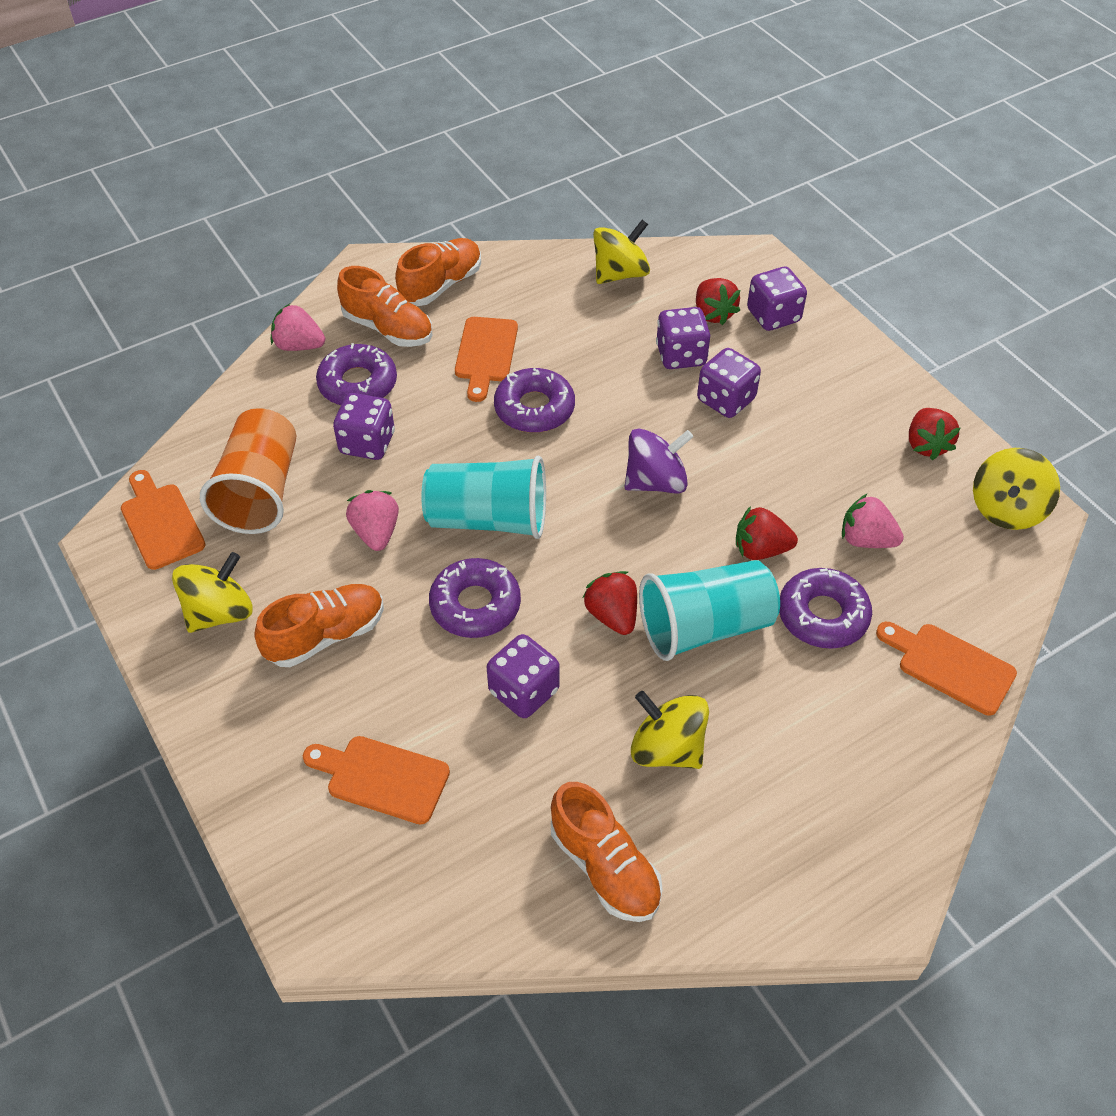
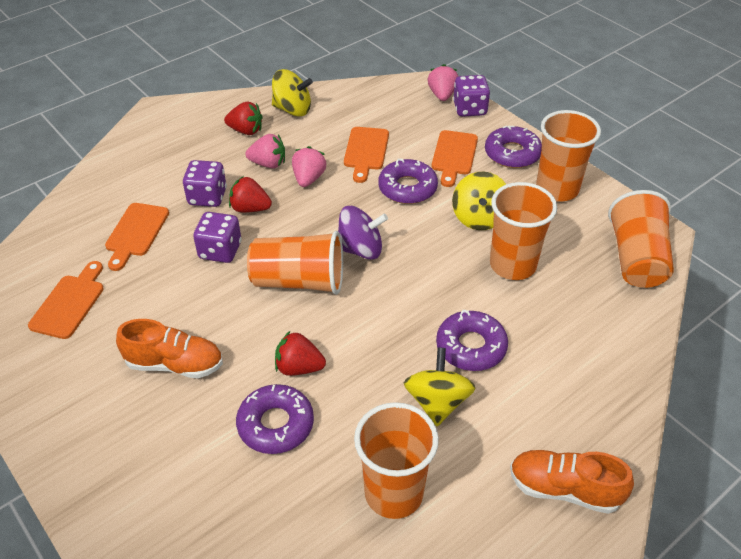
orange cup: 1 -> 5
orange shoe: 4 -> 2
purple dice: 5 -> 3
red strawberry: 4 -> 3
turquoise cup: 2 -> 0
yellow spinning top: 4 -> 3

